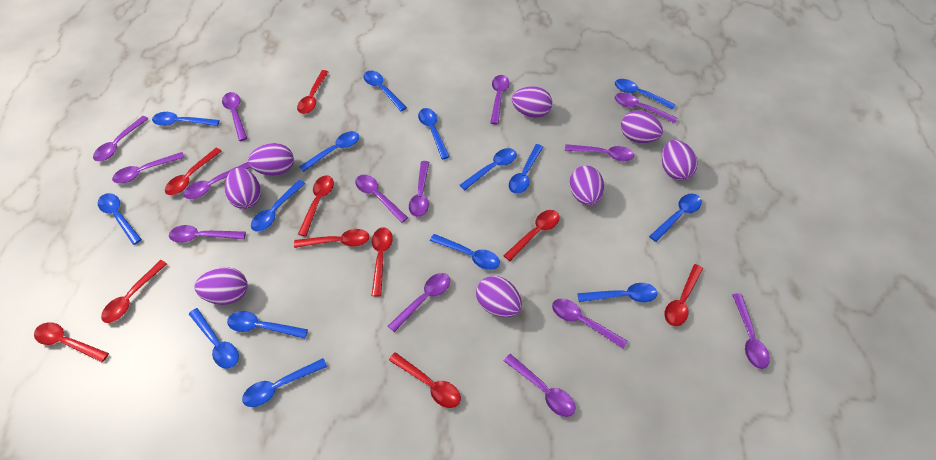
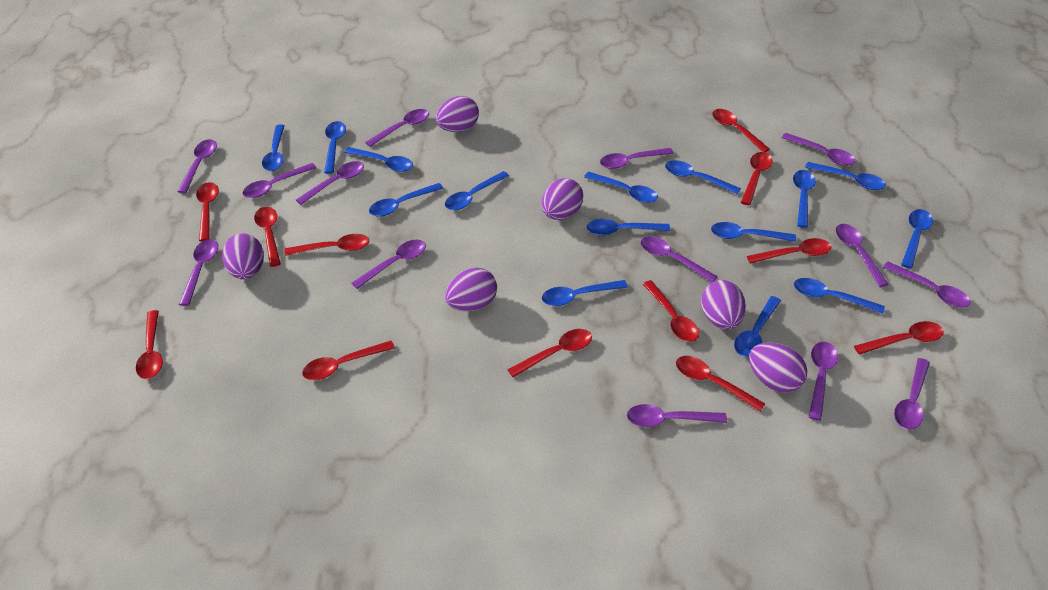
purple egg: 8 -> 6
red spoon: 10 -> 12

